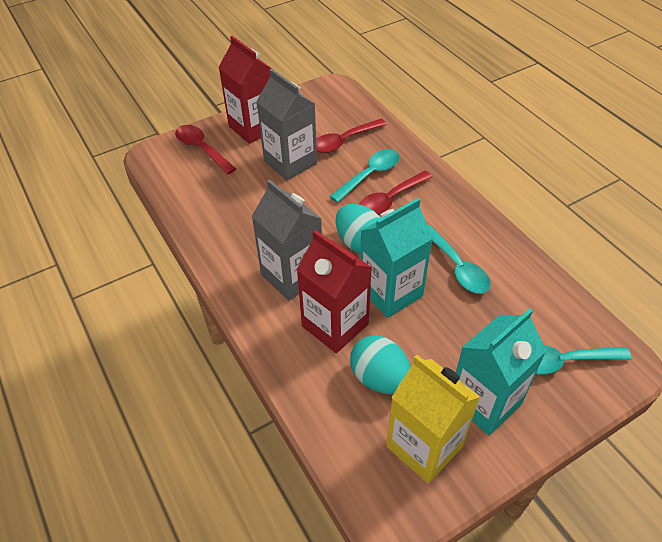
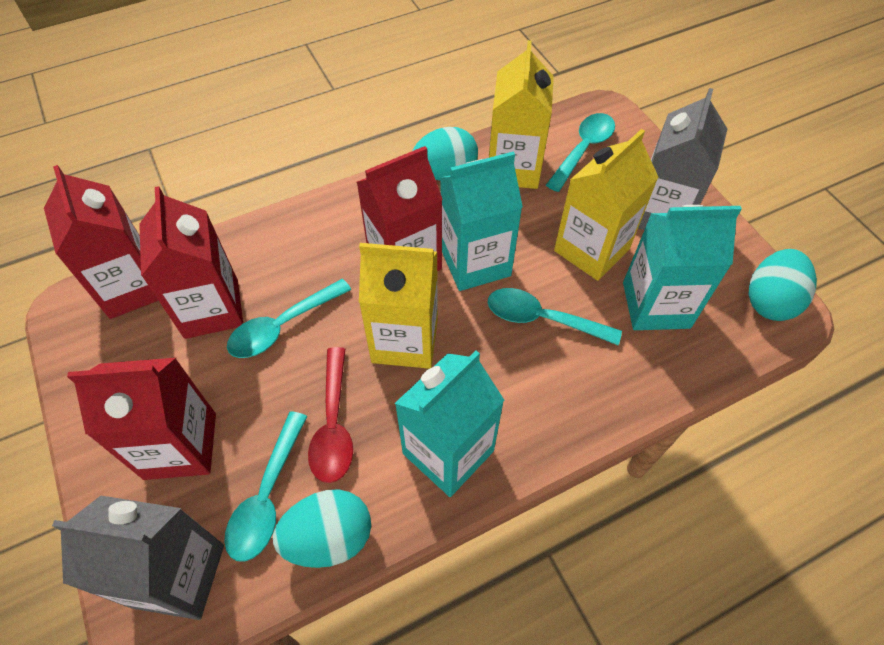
red carton: 2 -> 4
red spoon: 3 -> 1
turquoise carton: 2 -> 3
turquoise egg: 2 -> 3
turquoise spoon: 3 -> 4
yellow carton: 1 -> 3

